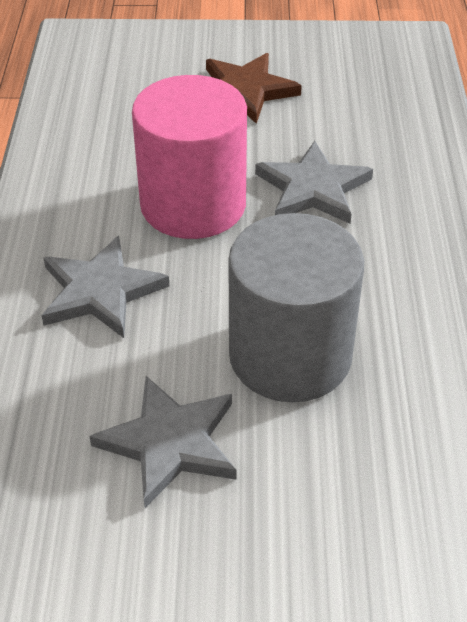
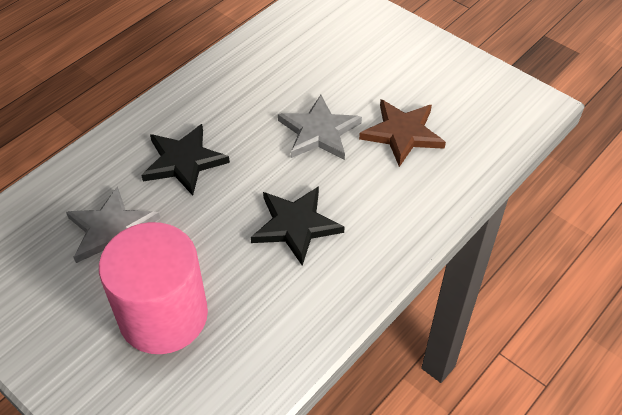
black star: 0 -> 2
grey cylinder: 1 -> 0
grey star: 3 -> 2

